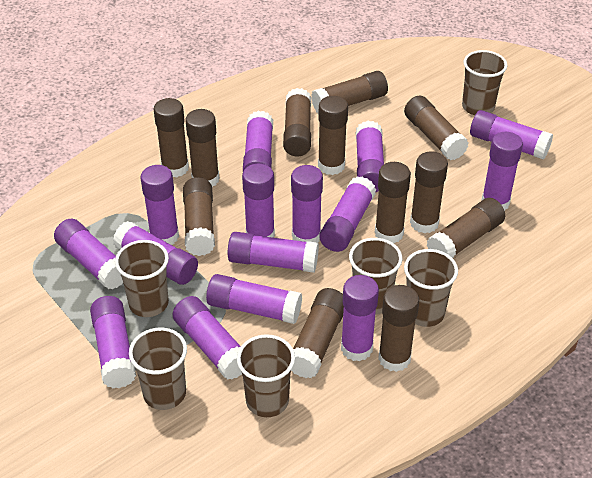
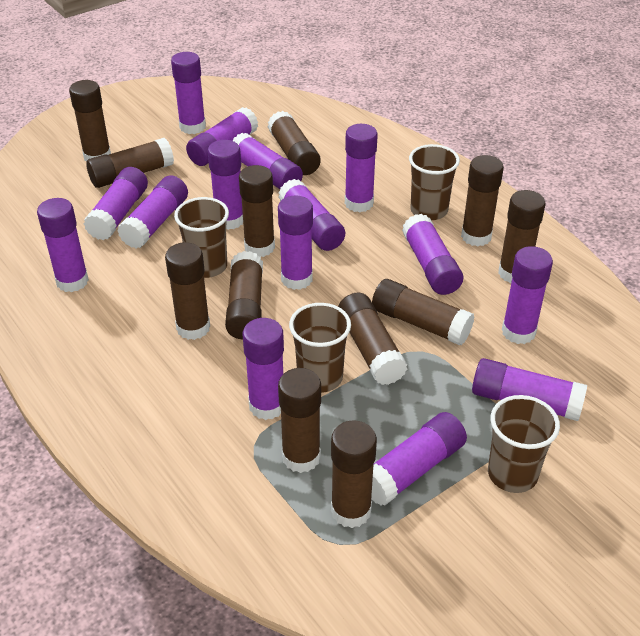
brown cup: 6 -> 4

